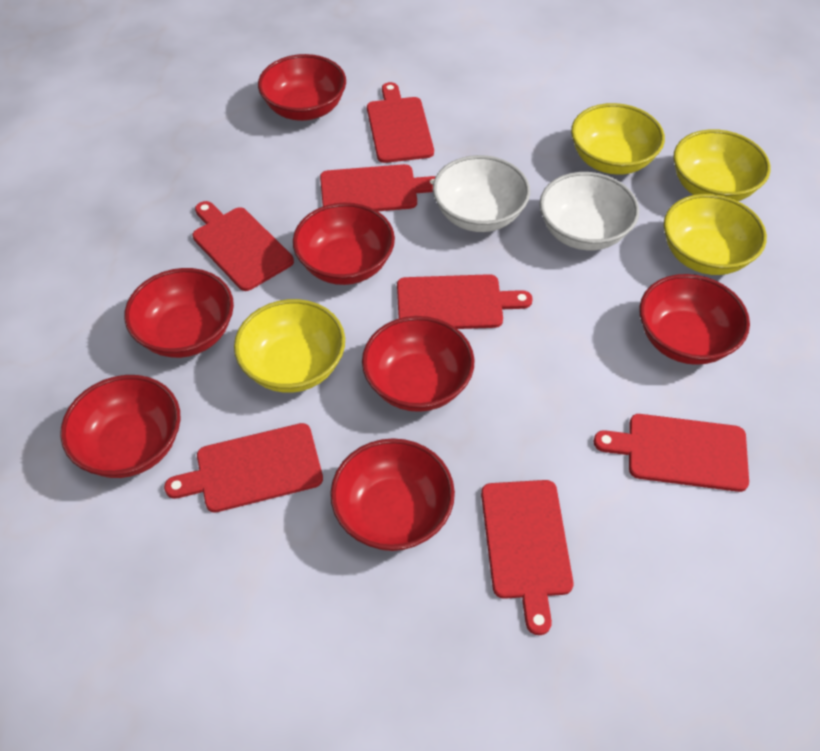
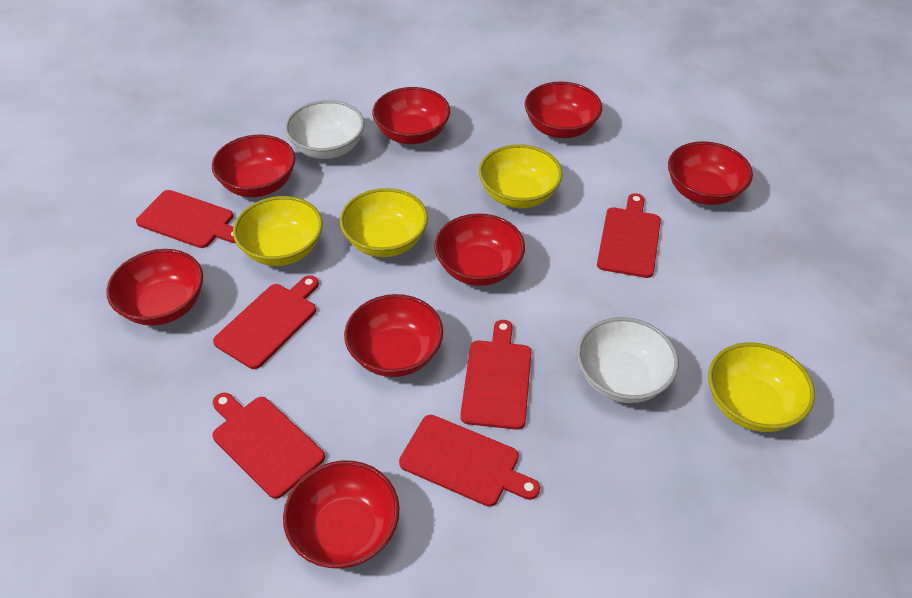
red bowl: 7 -> 8
red cutting board: 7 -> 6

